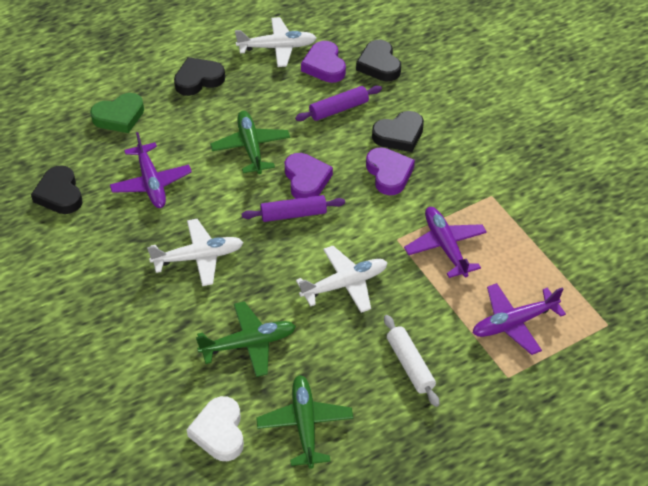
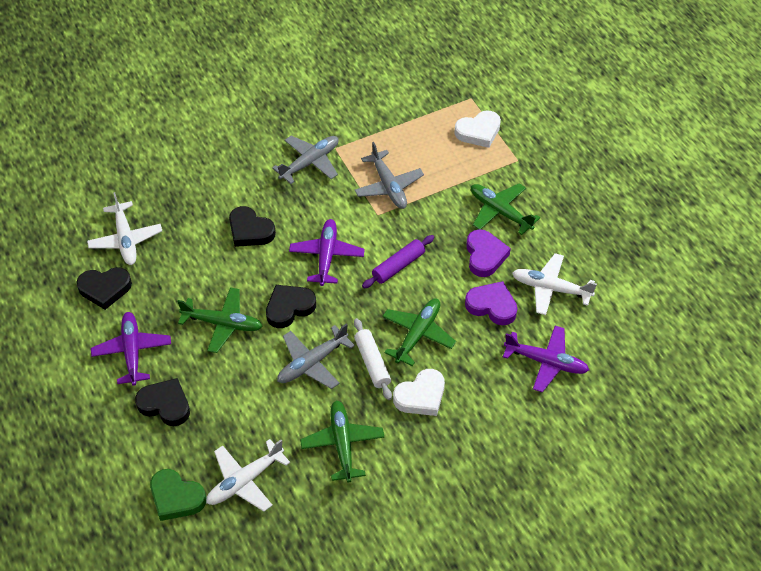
green plane: 3 -> 4
grey plane: 0 -> 3
purple heart: 3 -> 2
purple rolling pin: 2 -> 1
white heart: 1 -> 2

